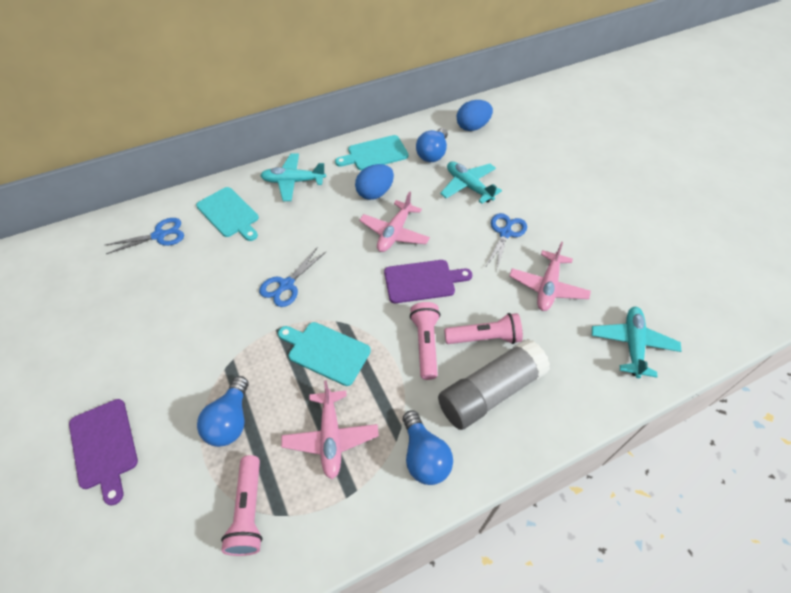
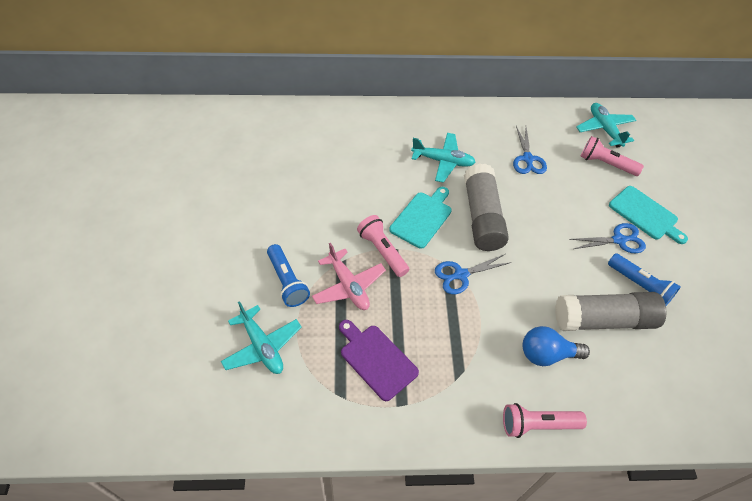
blue egg: 2 -> 0
blue flashlight: 0 -> 2
blue light bulb: 3 -> 1
grey glue stick: 1 -> 2
pink plane: 3 -> 1
purple cutting board: 2 -> 1
turquoise cutting board: 3 -> 2

